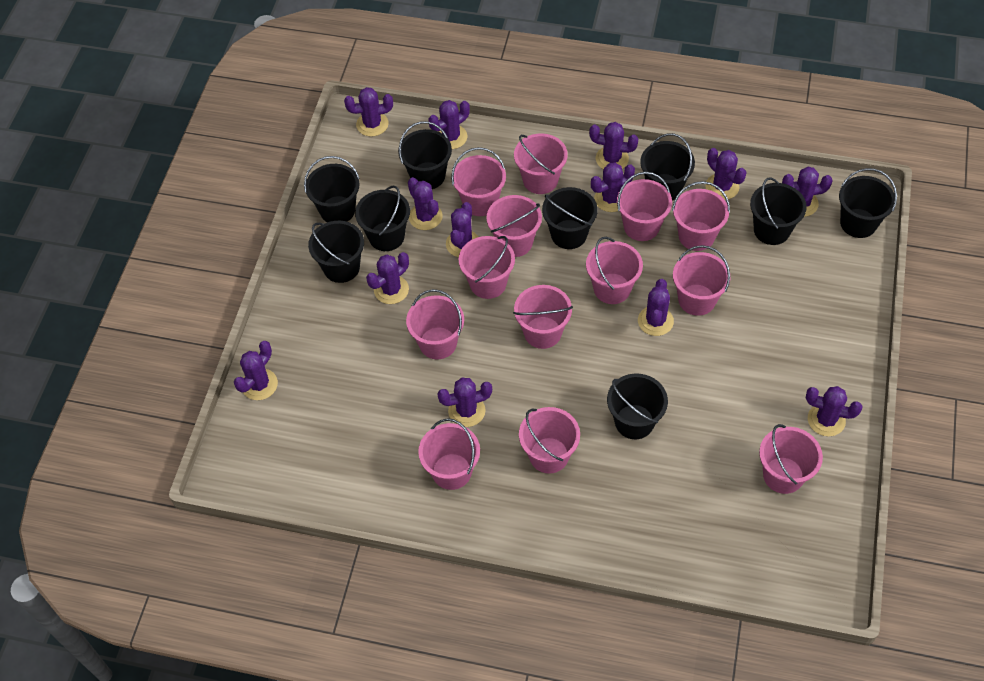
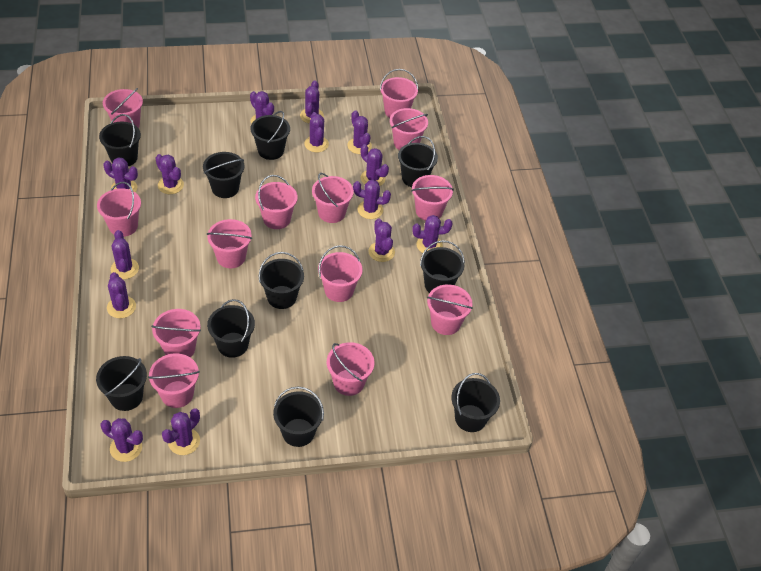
black bucket: 9 -> 10
purple cactus: 13 -> 14

